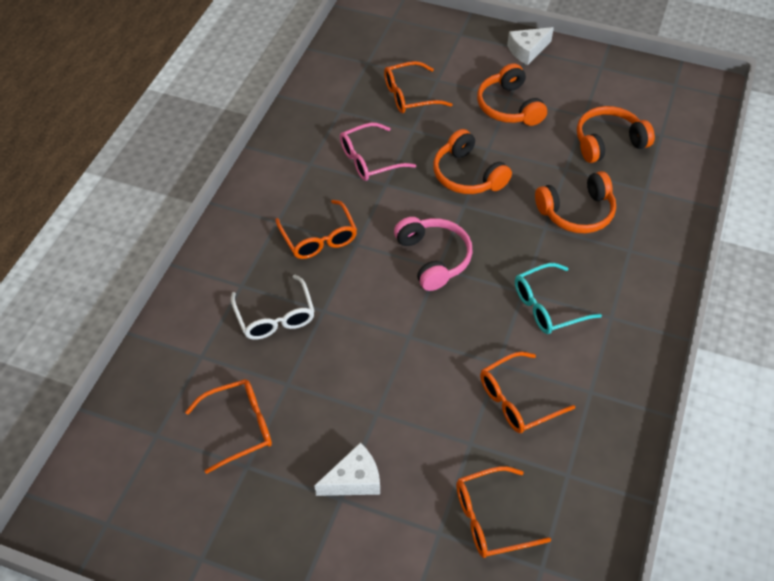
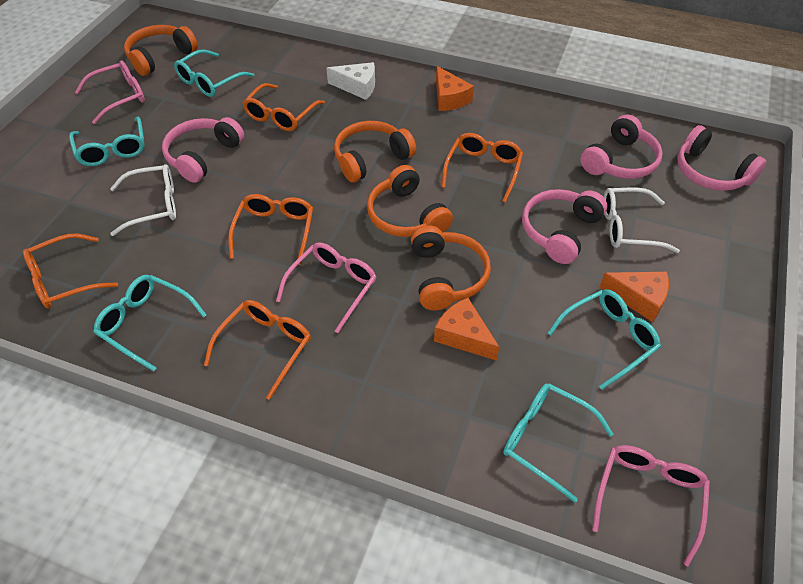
orange cheese: 0 -> 3
pink glasses: 1 -> 3
pink headphones: 1 -> 4
turquoise glasses: 1 -> 5
white cheese: 2 -> 1
white glasses: 1 -> 2

